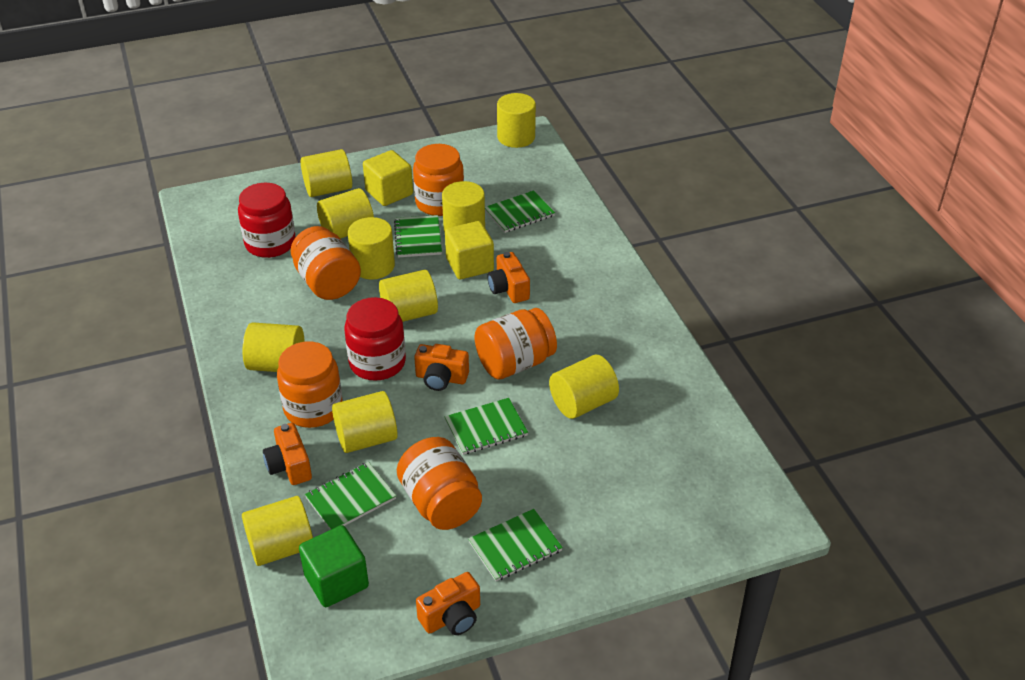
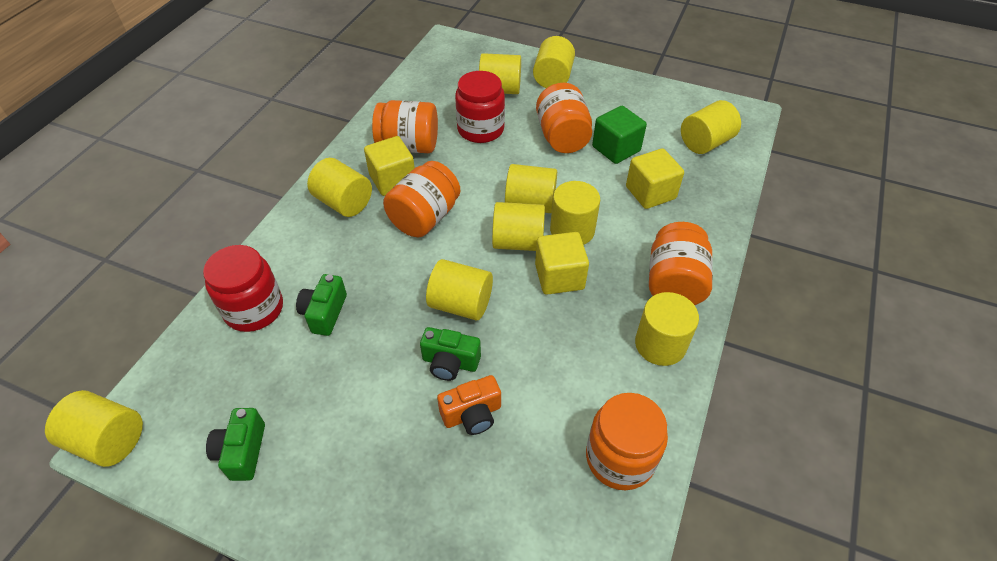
green camera: 0 -> 3
green notebook: 5 -> 0
orange camera: 4 -> 1
yellow cube: 2 -> 3

